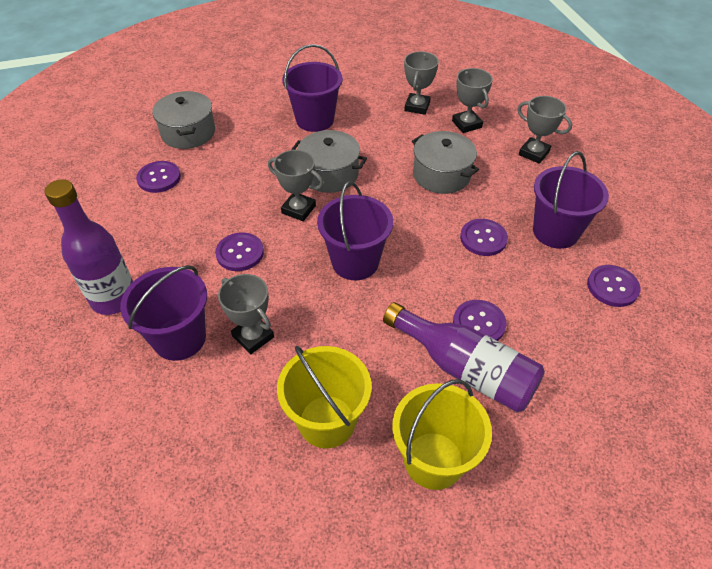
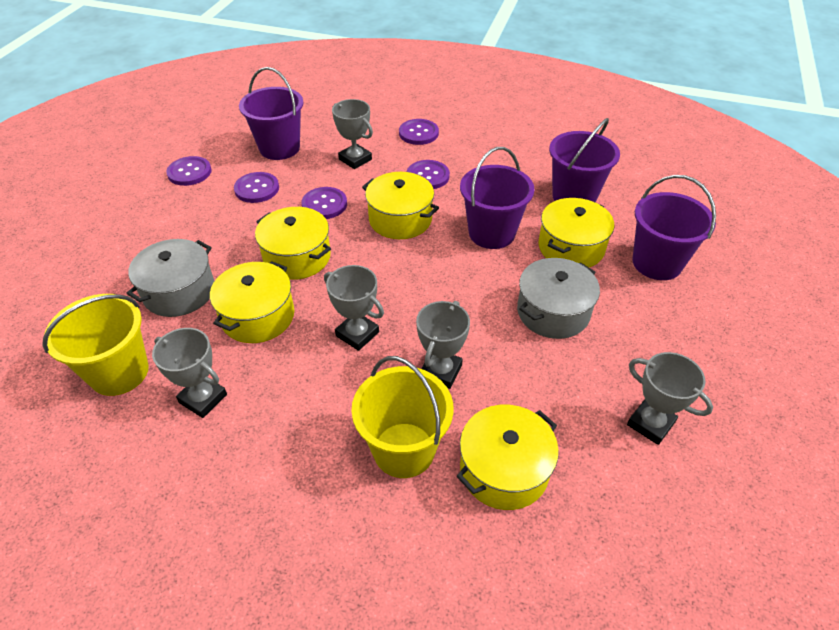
grey pot: 3 -> 2
purple bottle: 2 -> 0
yellow pot: 0 -> 5

